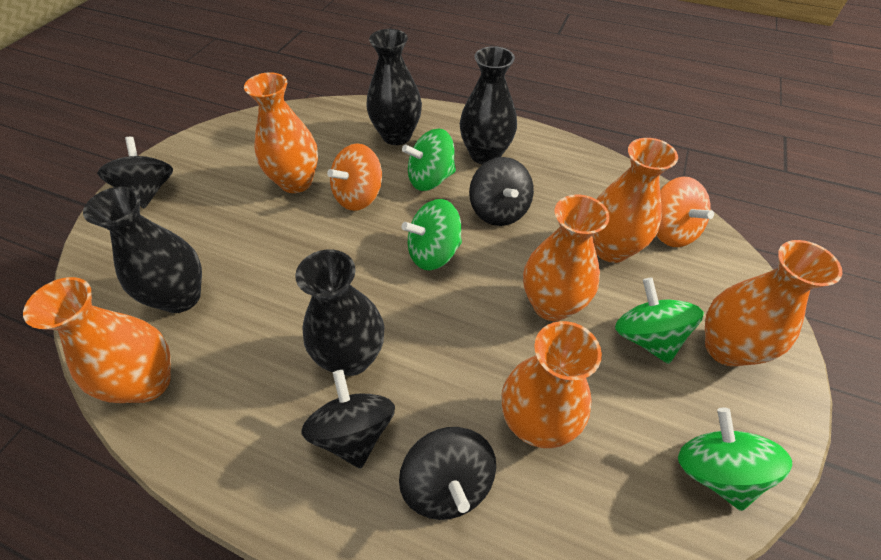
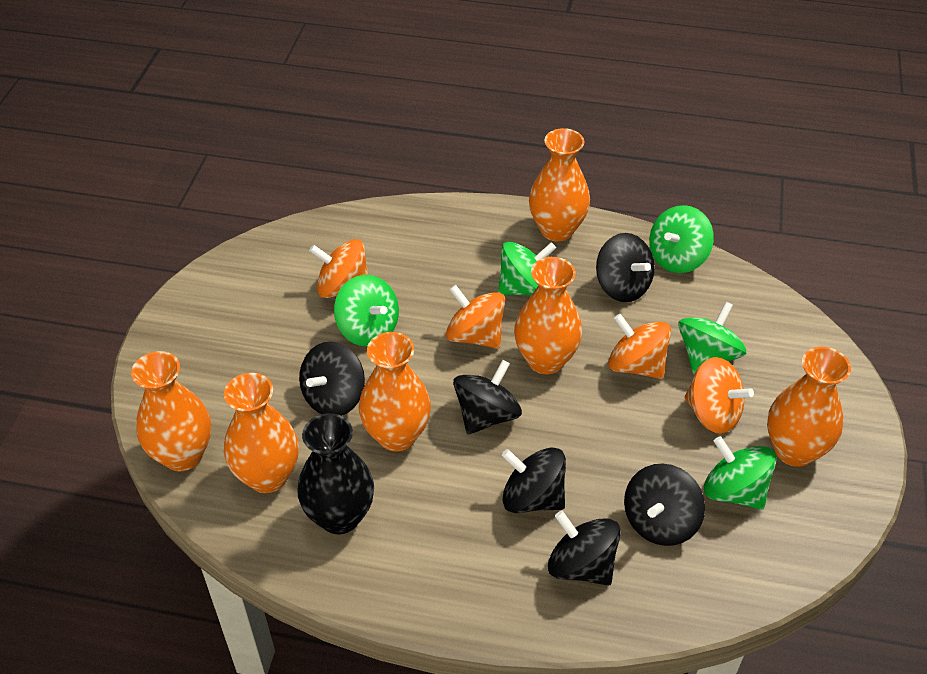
black spinning top: 4 -> 6
black vase: 4 -> 1
green spinning top: 4 -> 5
orange spinning top: 2 -> 4

